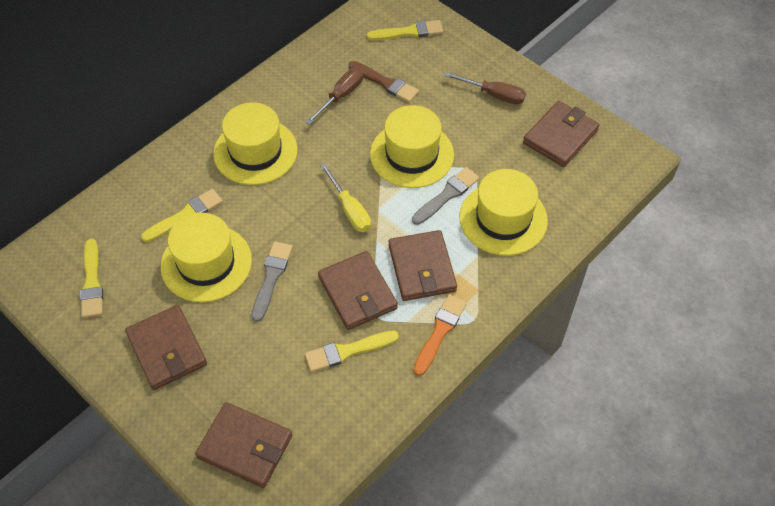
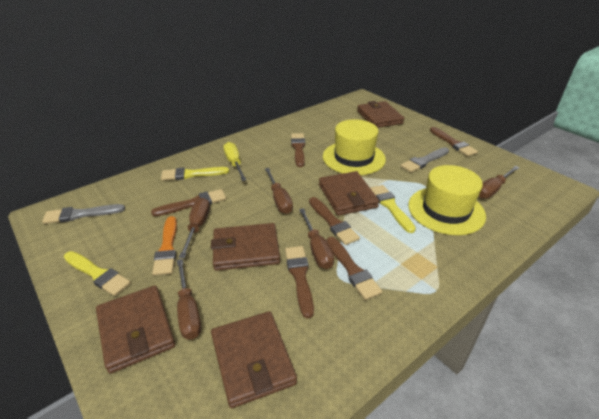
brown brush: 1 -> 6
brown screwdriver: 2 -> 5
yellow brush: 4 -> 3
yellow hat: 4 -> 2

